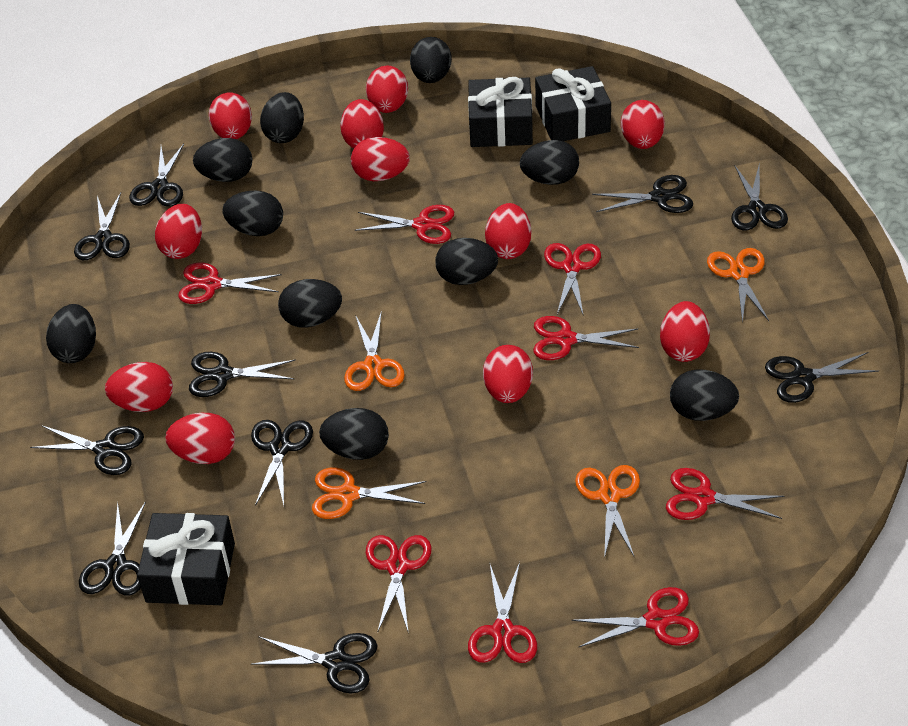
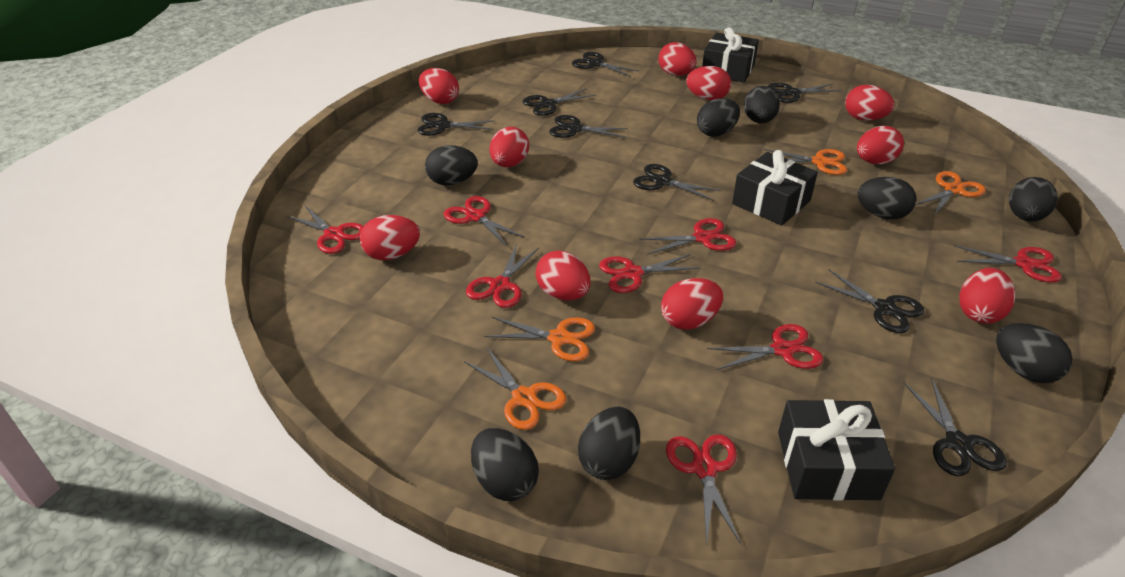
black egg: 10 -> 8
black scissors: 10 -> 8
red egg: 11 -> 10

